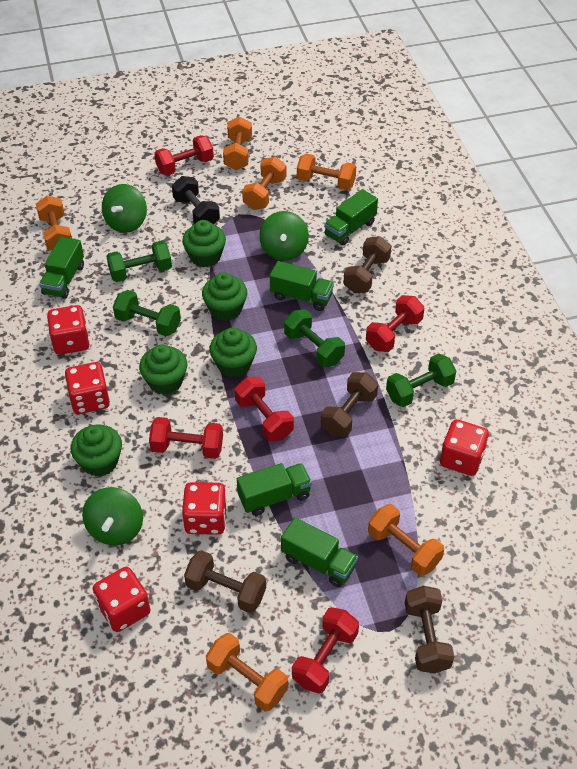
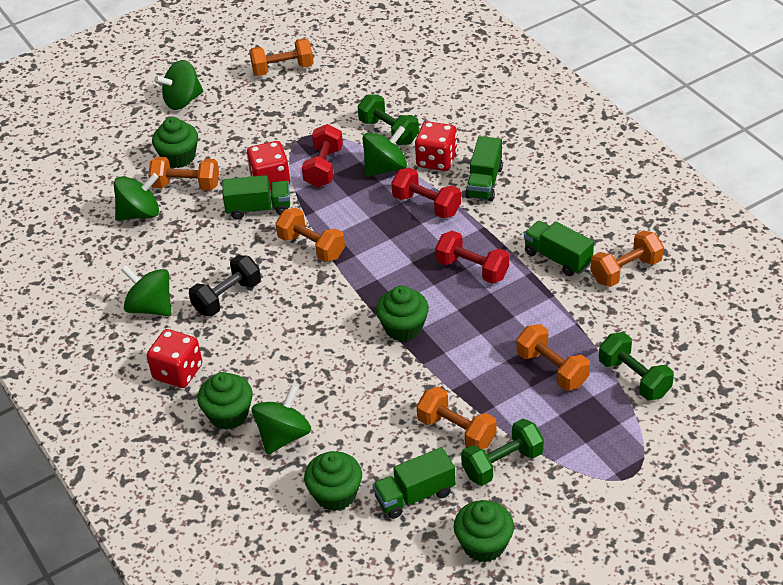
brown dumbbell: 4 -> 0
green dumbbell: 4 -> 3
green spinning top: 3 -> 5
green truck: 5 -> 4
red dice: 5 -> 3
red dumbbell: 5 -> 3

